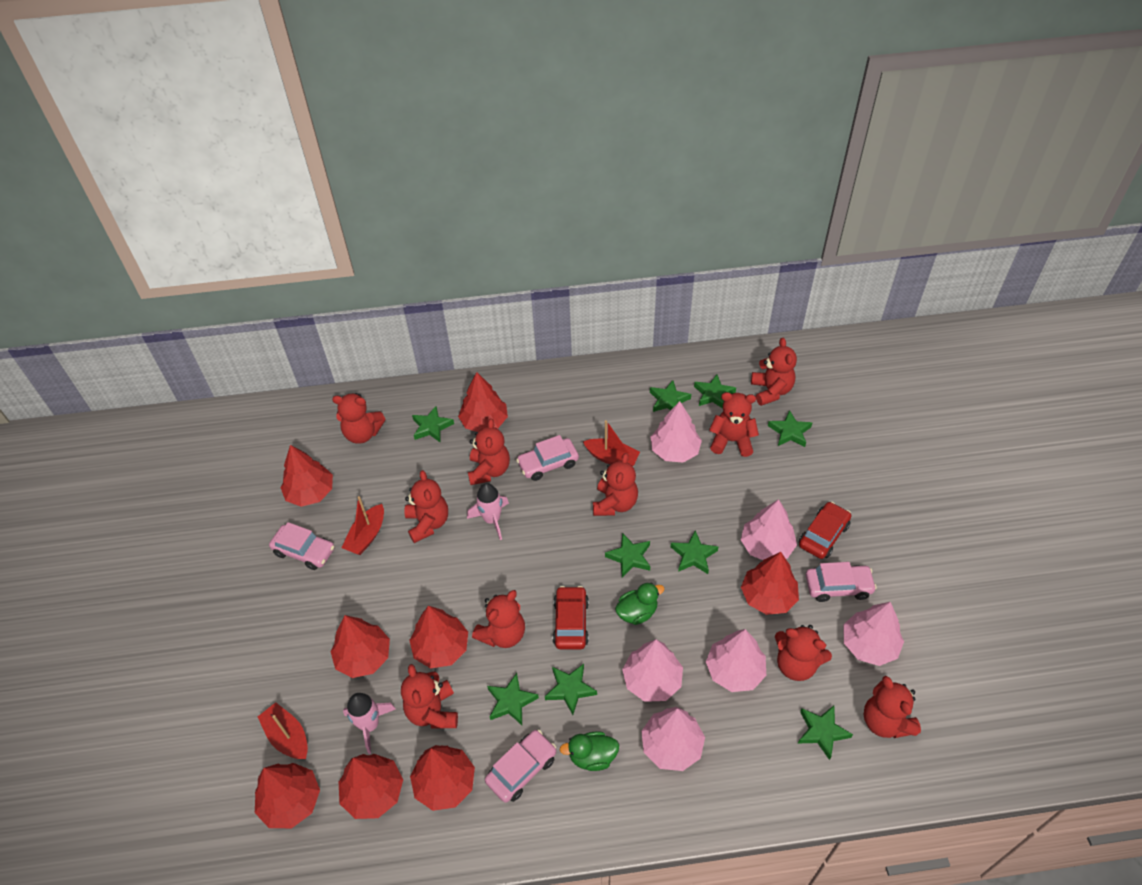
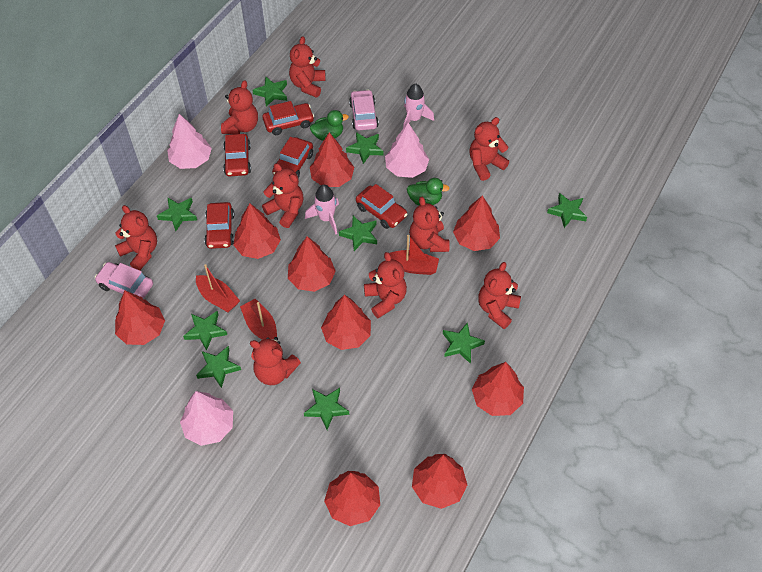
pink car: 4 -> 2
pink tree: 6 -> 3
red car: 2 -> 5
red teddy bear: 10 -> 9
red tree: 8 -> 9

